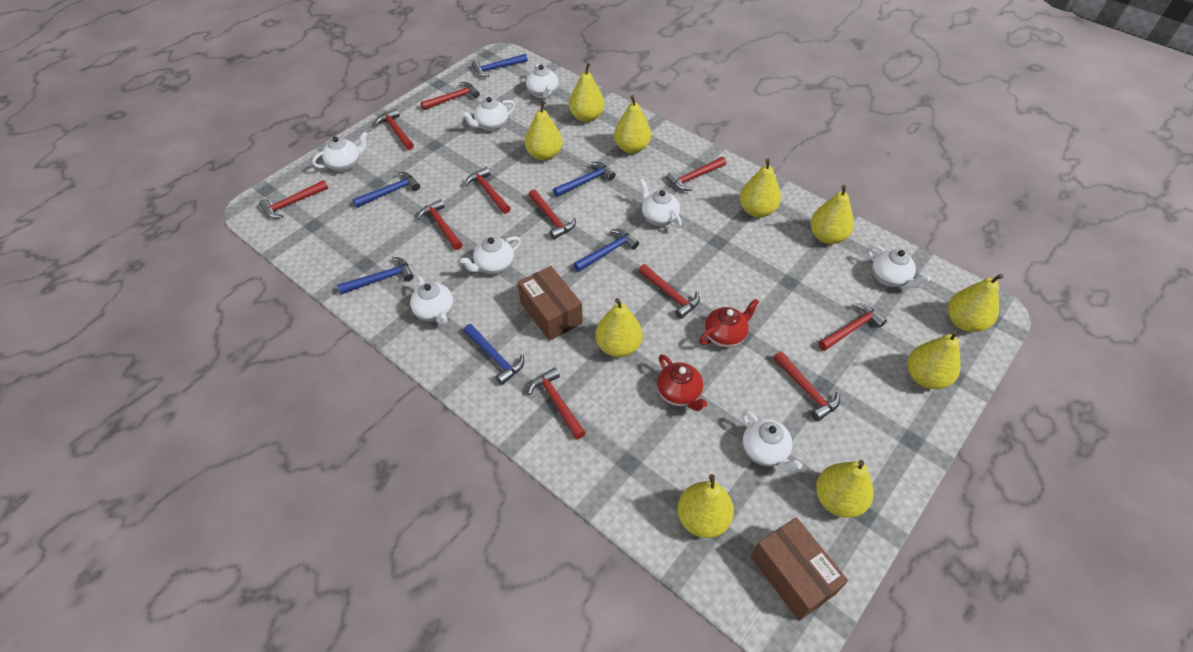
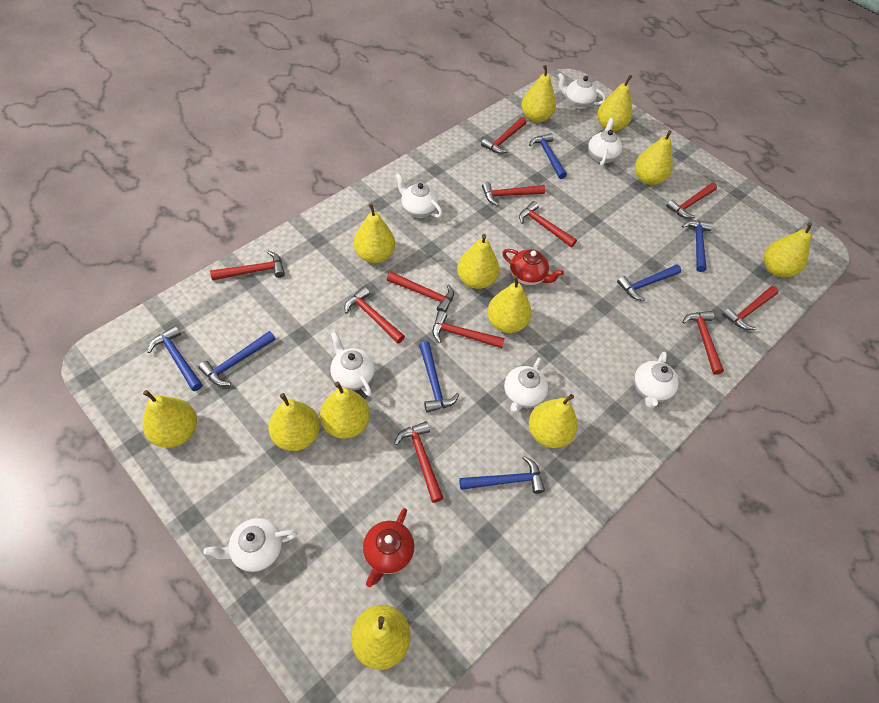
blue hammer: 6 -> 7
brown box: 2 -> 0
white teapot: 8 -> 7
yellow pear: 10 -> 12

